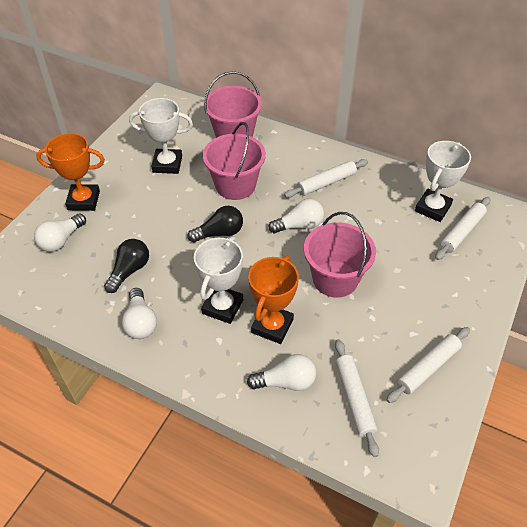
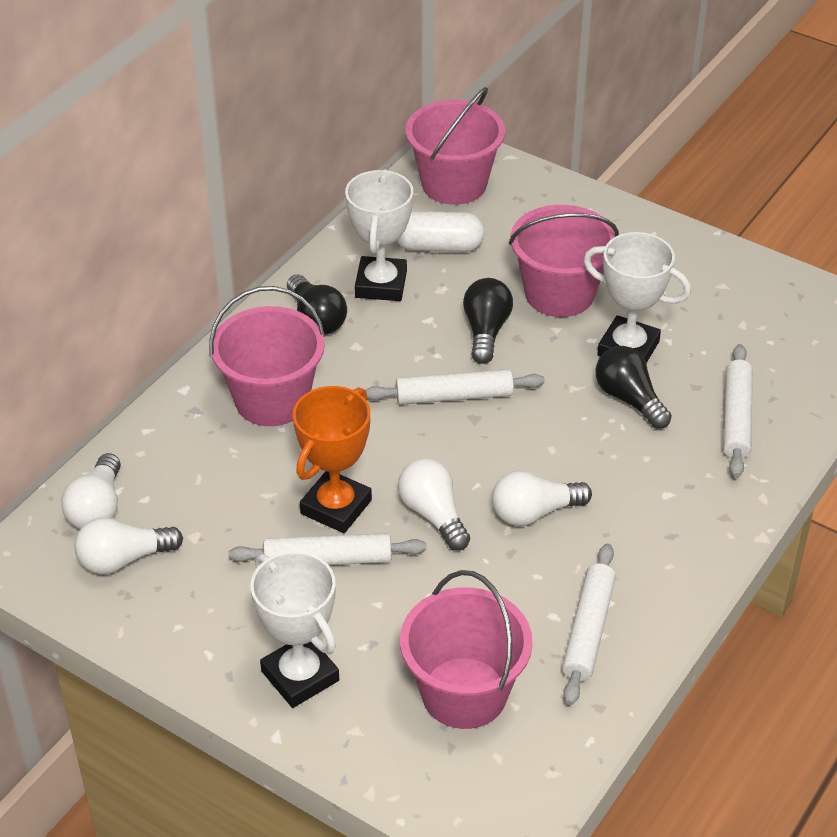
black light bulb: 2 -> 3
orange trophy: 2 -> 1
pink bucket: 3 -> 4
white capsule: 0 -> 1

